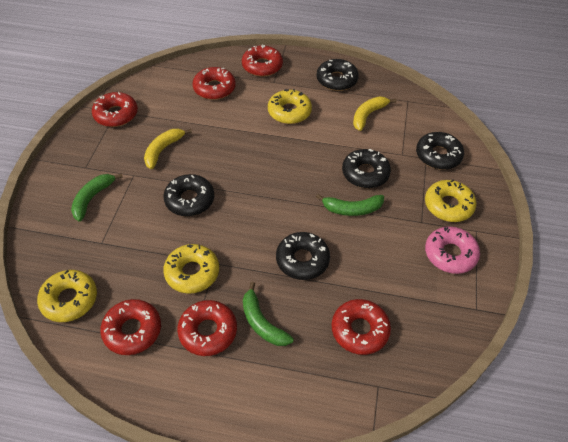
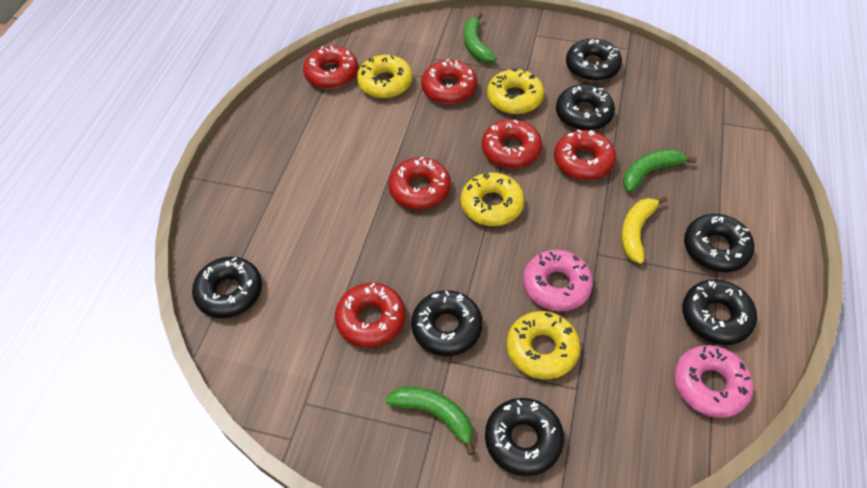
black donut: 5 -> 7
pink donut: 1 -> 2
yellow banana: 2 -> 1

